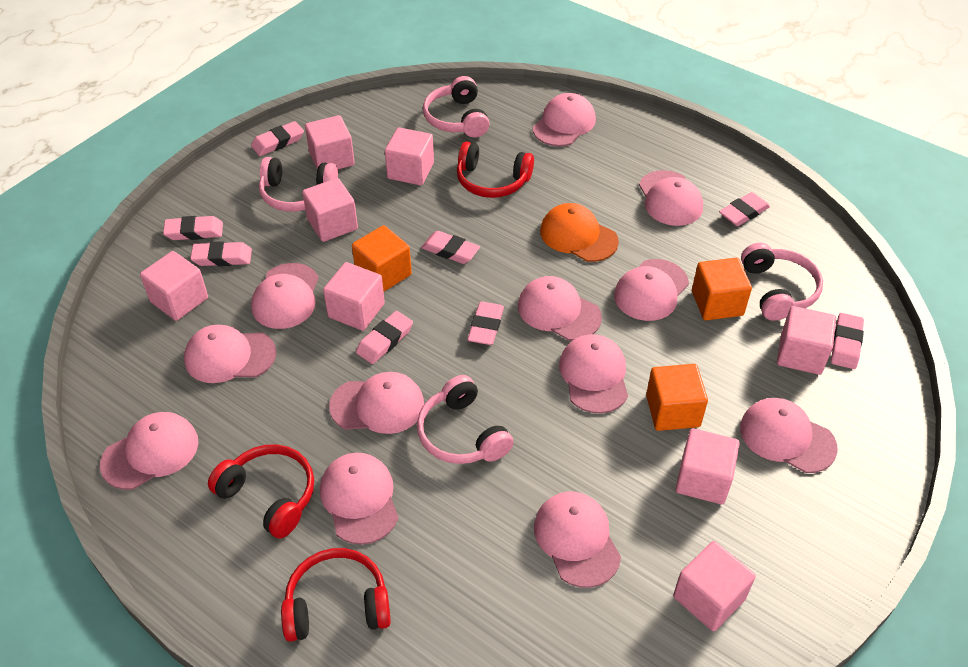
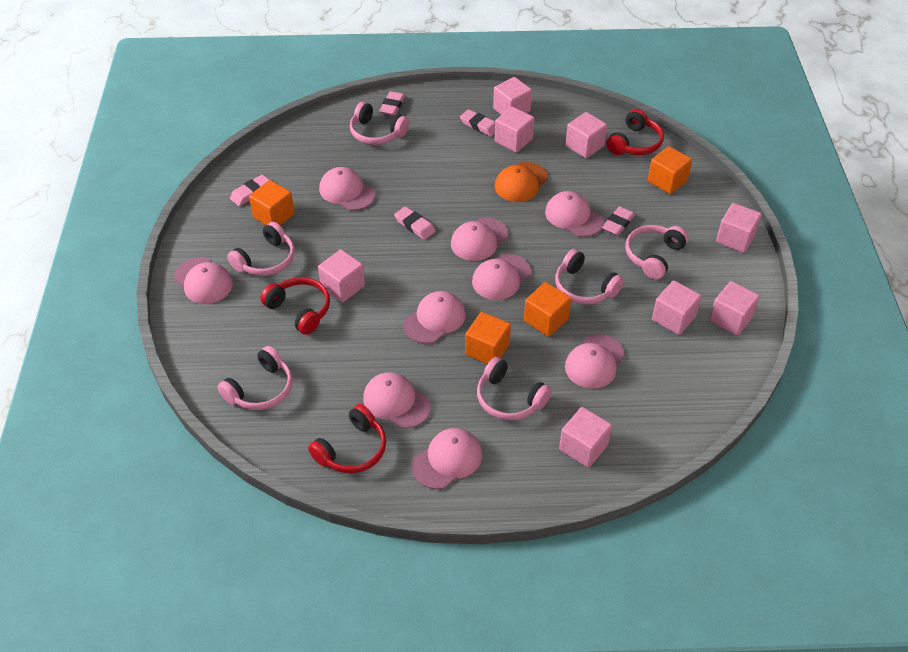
orange cube: 3 -> 4
pink cap: 12 -> 9
pink eraser: 8 -> 5
pink headphones: 4 -> 6

